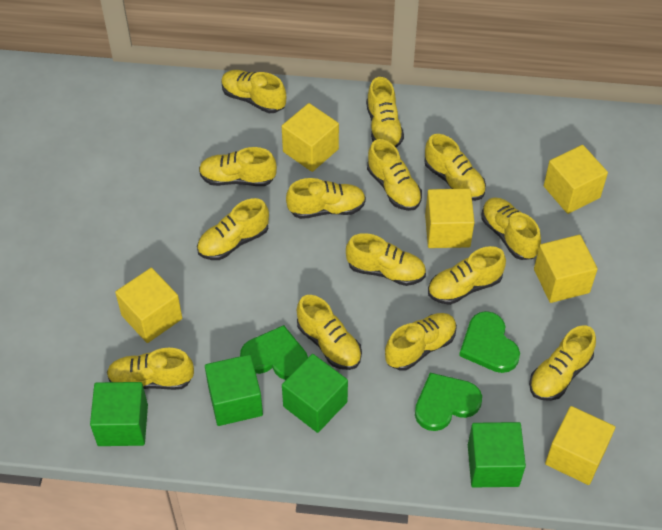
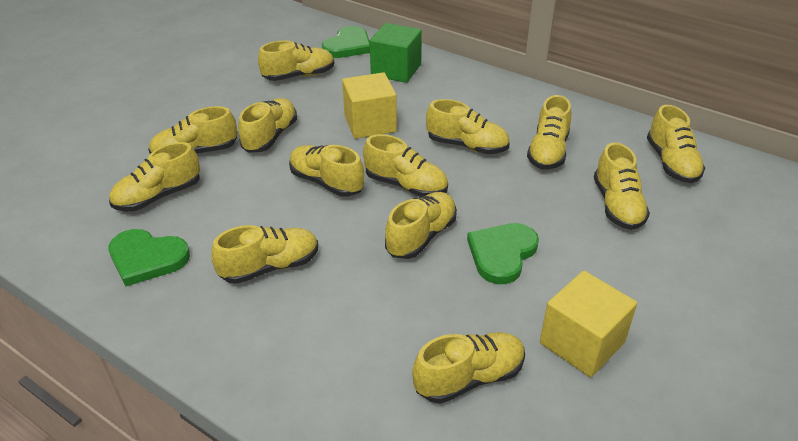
green cube: 4 -> 1
yellow cube: 6 -> 2
yellow shoe: 14 -> 13

